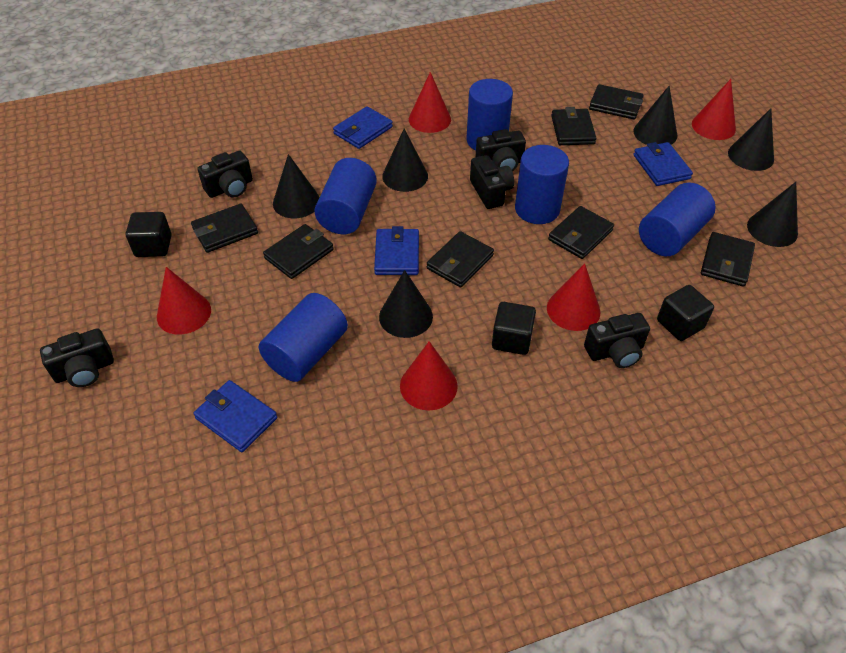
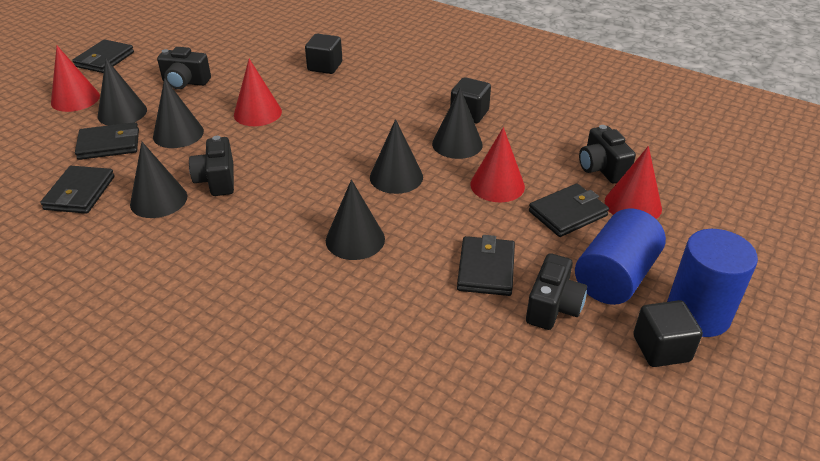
black camera: 5 -> 4
black wallet: 7 -> 5
blue cylinder: 5 -> 2
blue wallet: 4 -> 0
red cone: 5 -> 4

